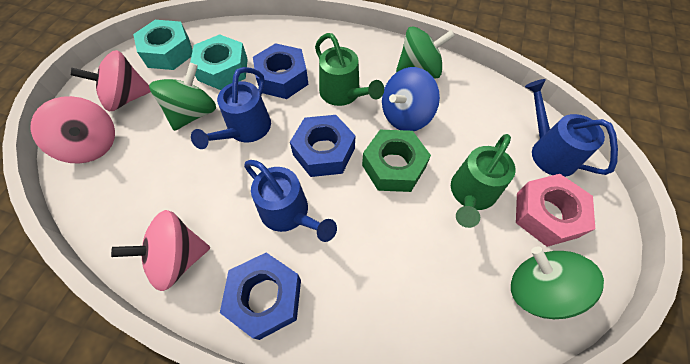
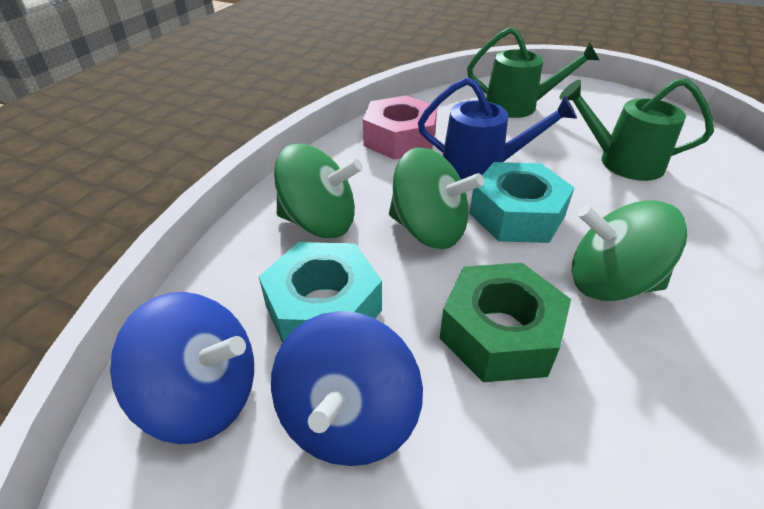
blue nut: 3 -> 0
blue spinning top: 1 -> 2
blue watering can: 3 -> 1
pink spinning top: 3 -> 0

